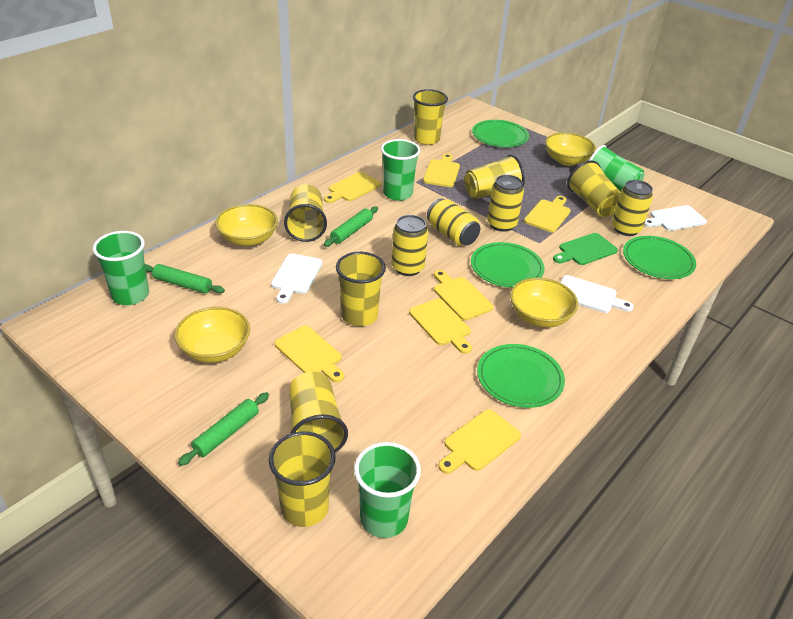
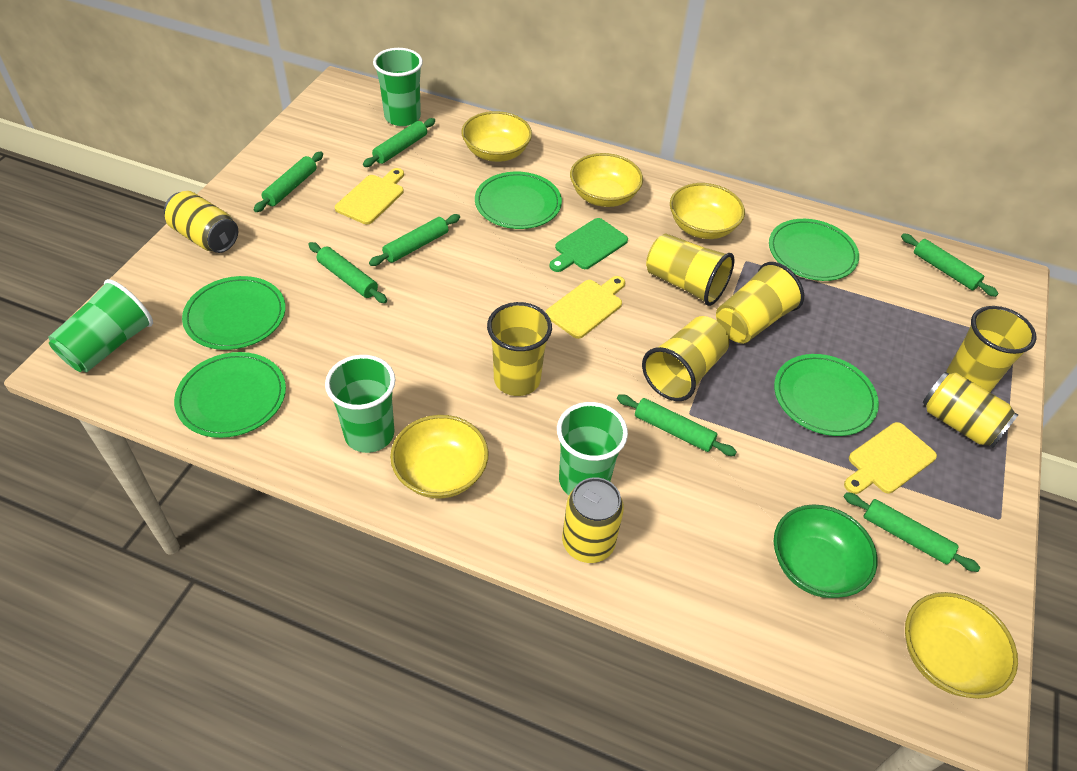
green bowl: 0 -> 1
green plate: 4 -> 5
green rolling pin: 3 -> 7
white cutting board: 3 -> 0
yellow bowl: 4 -> 5
yellow can: 4 -> 3
yellow cup: 7 -> 5
yellow cutting board: 7 -> 3

